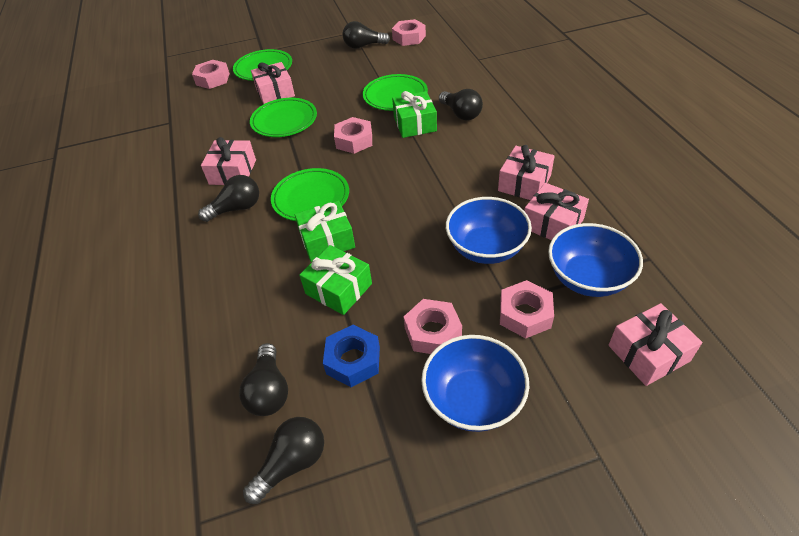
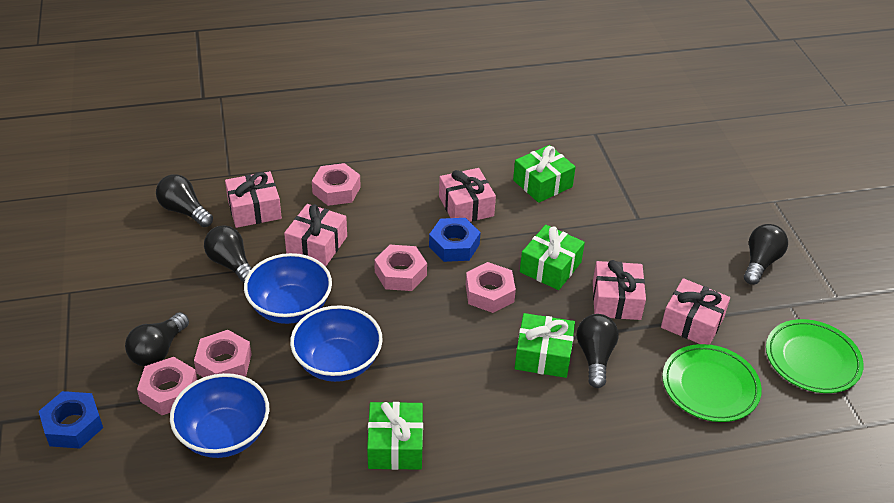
blue nut: 1 -> 2
green gift: 3 -> 4
green plate: 4 -> 2

